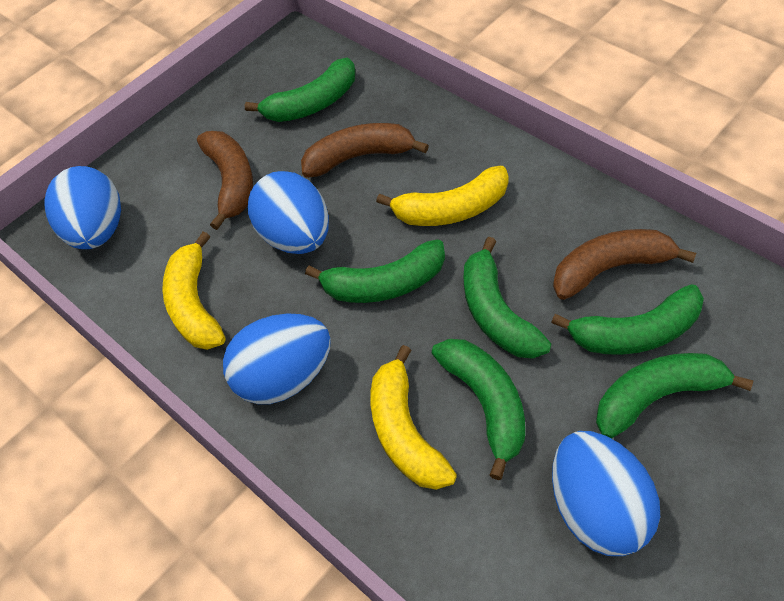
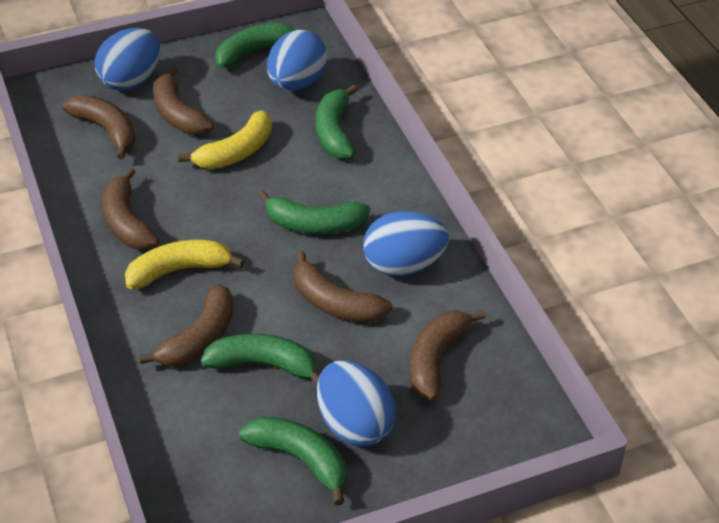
brown banana: 3 -> 6
green banana: 6 -> 5
yellow banana: 3 -> 2

